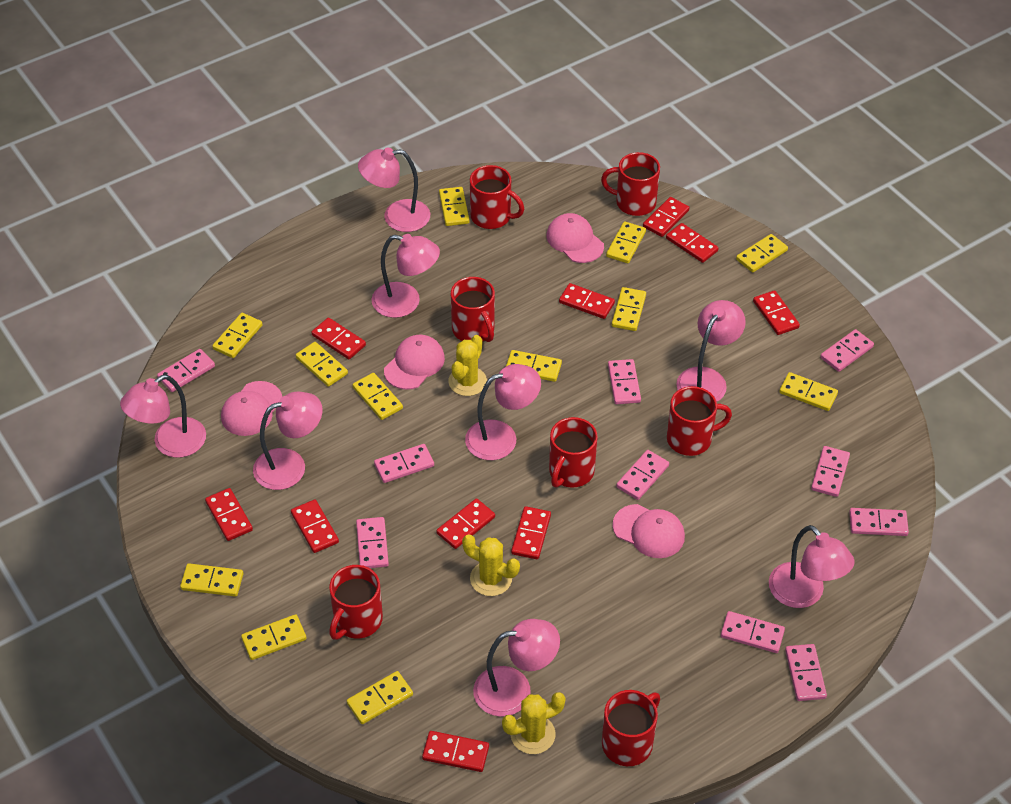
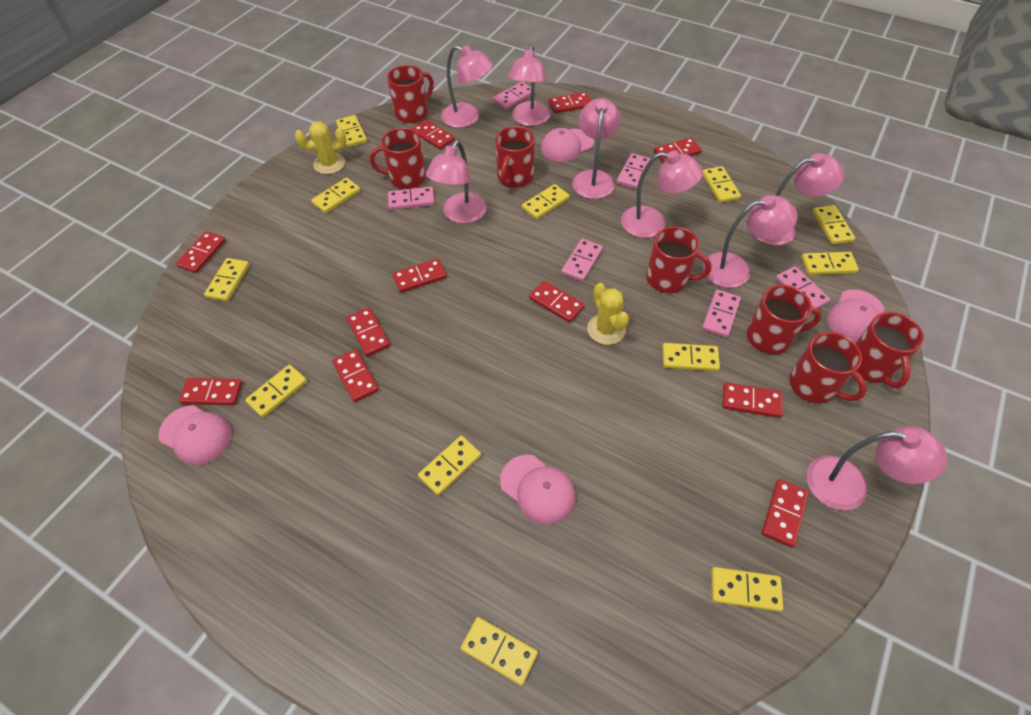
pink domino: 10 -> 6
red domino: 10 -> 11
yellow cactus: 3 -> 2

